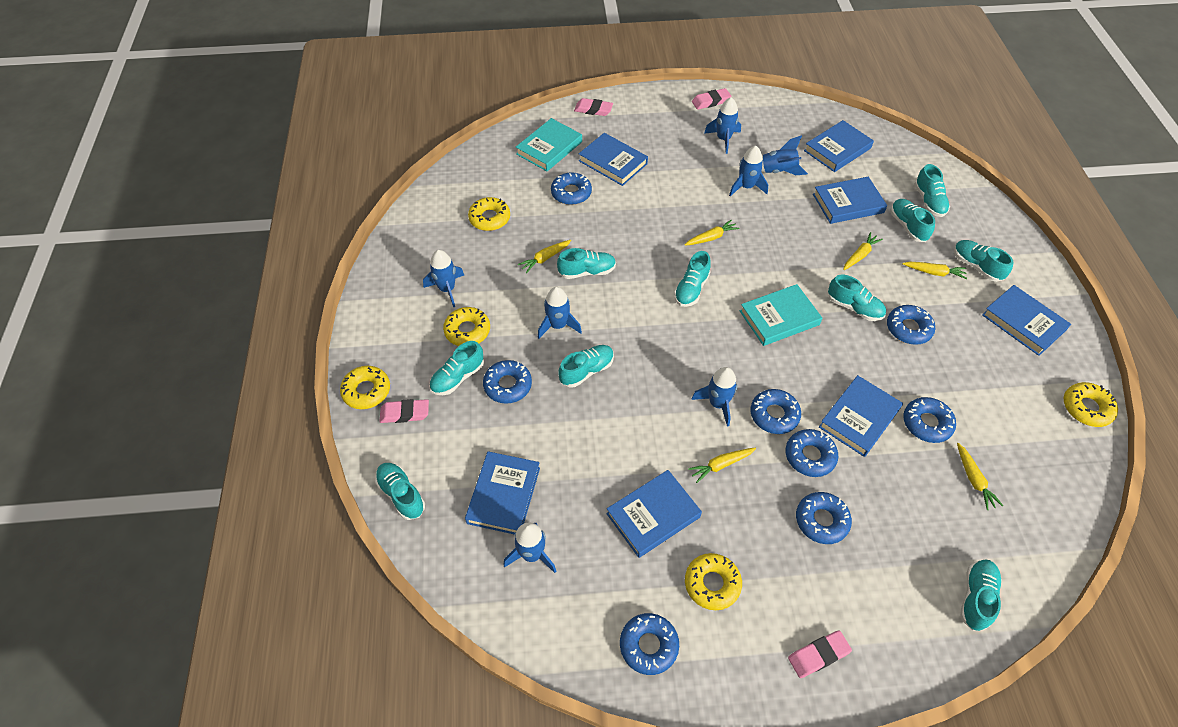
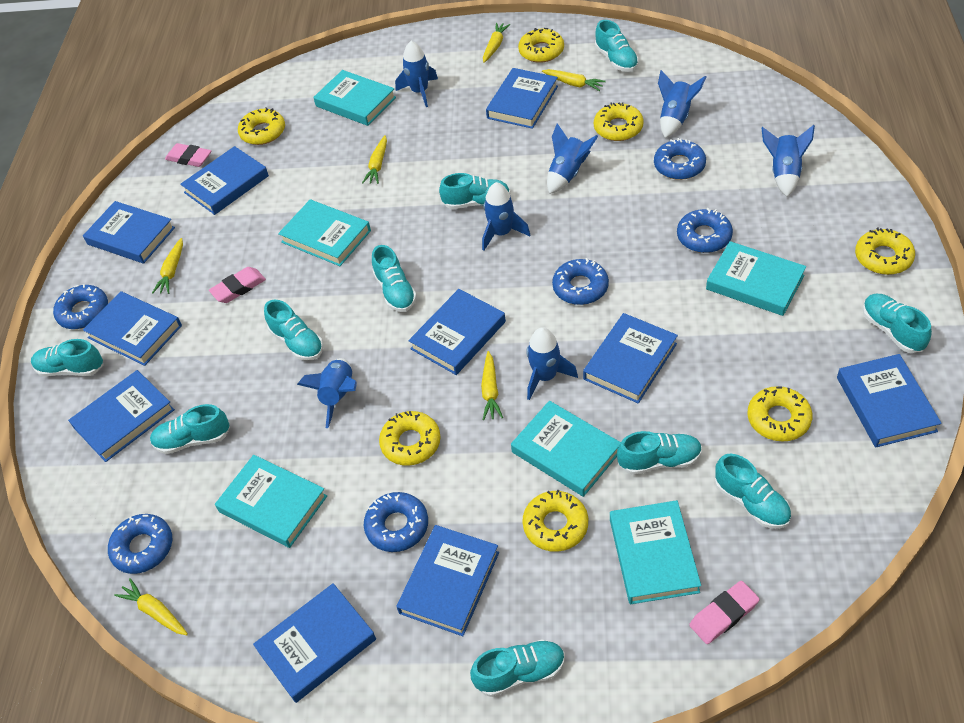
blue book: 7 -> 10
blue donut: 8 -> 6
pink eraser: 4 -> 3
turquoise book: 2 -> 6
yellow donut: 5 -> 7

